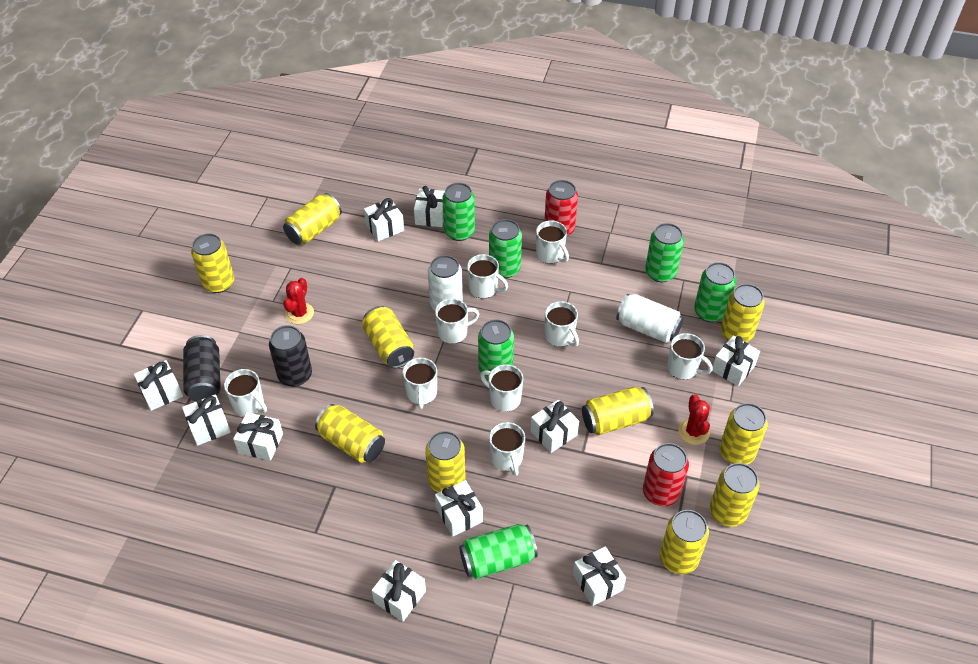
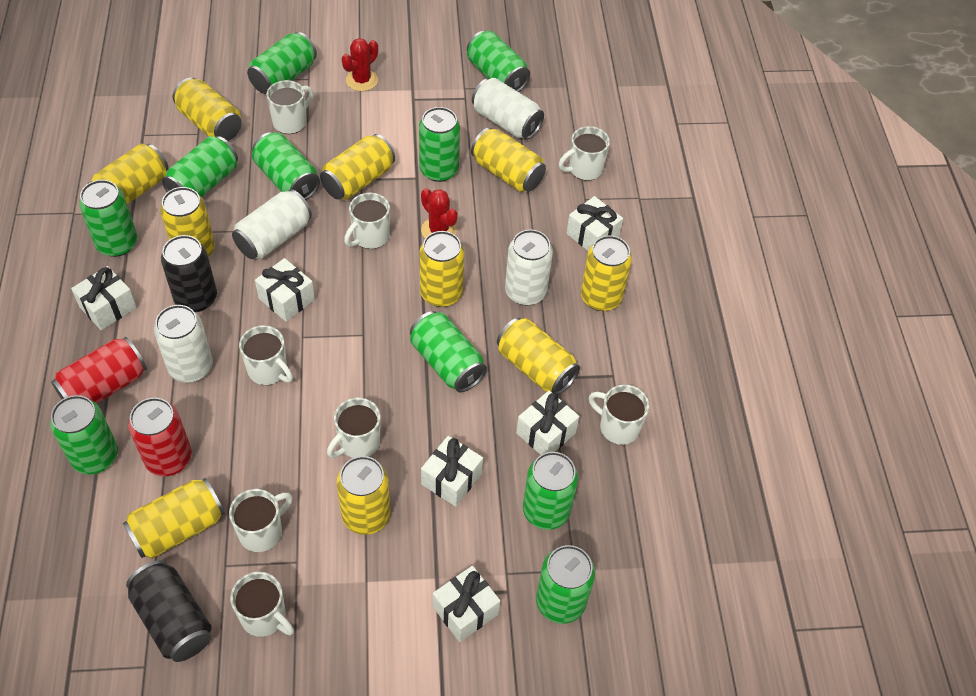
green can: 6 -> 10
white can: 2 -> 4
white gift: 10 -> 6
white mug: 9 -> 8

